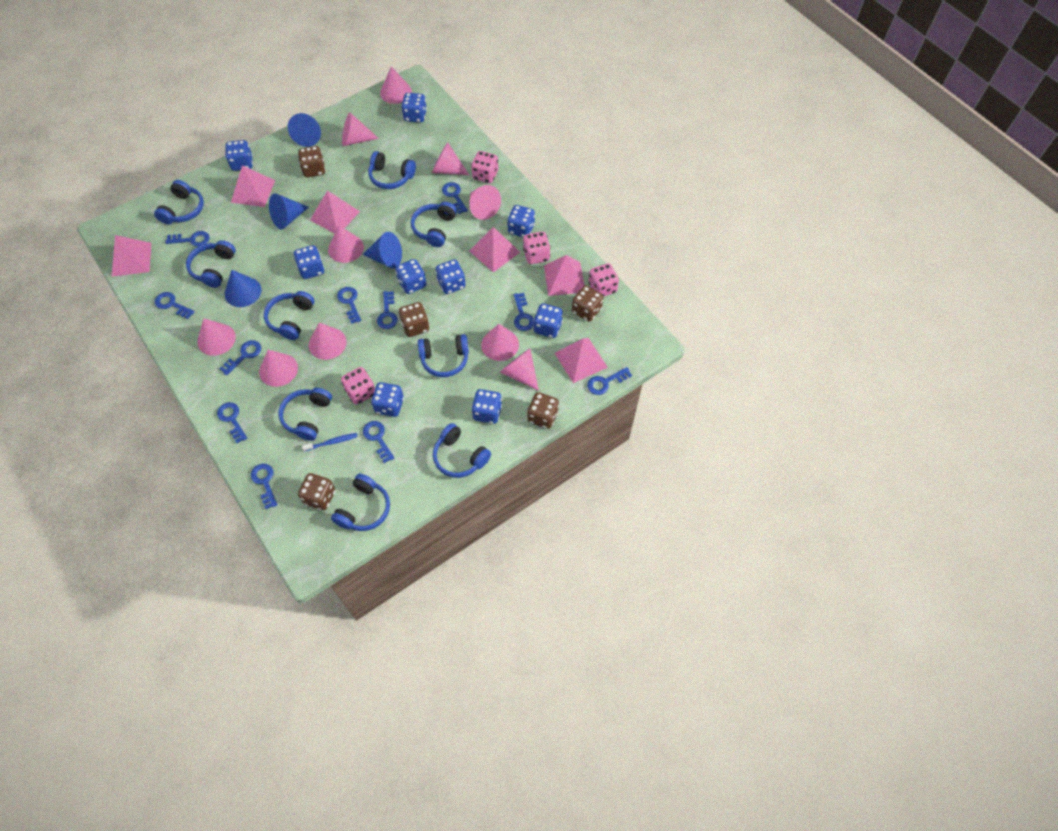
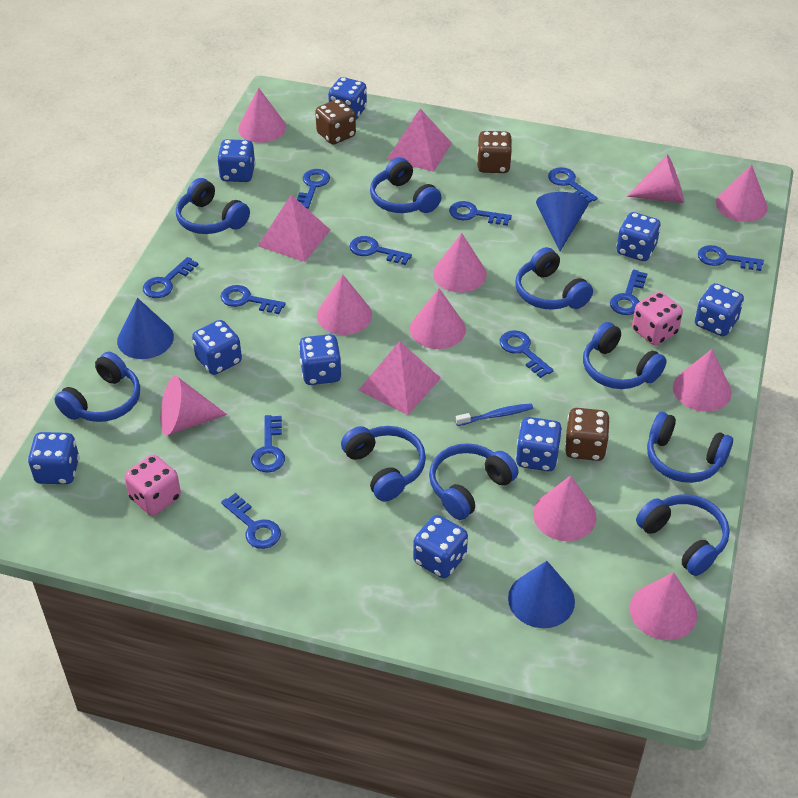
blue cone: 4 -> 3
brown dice: 5 -> 3
pink dice: 4 -> 2
pink pyramid: 6 -> 3

